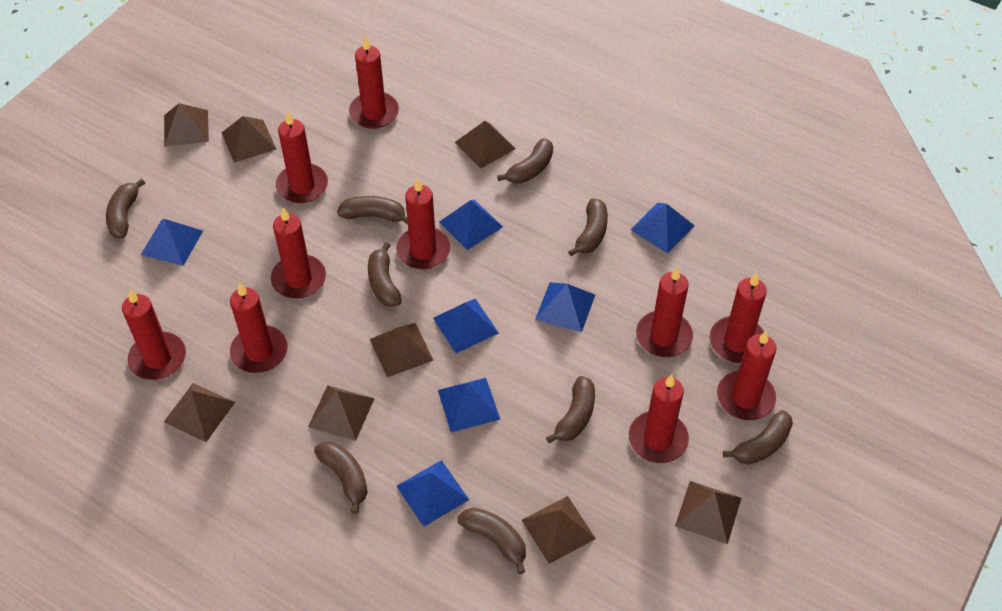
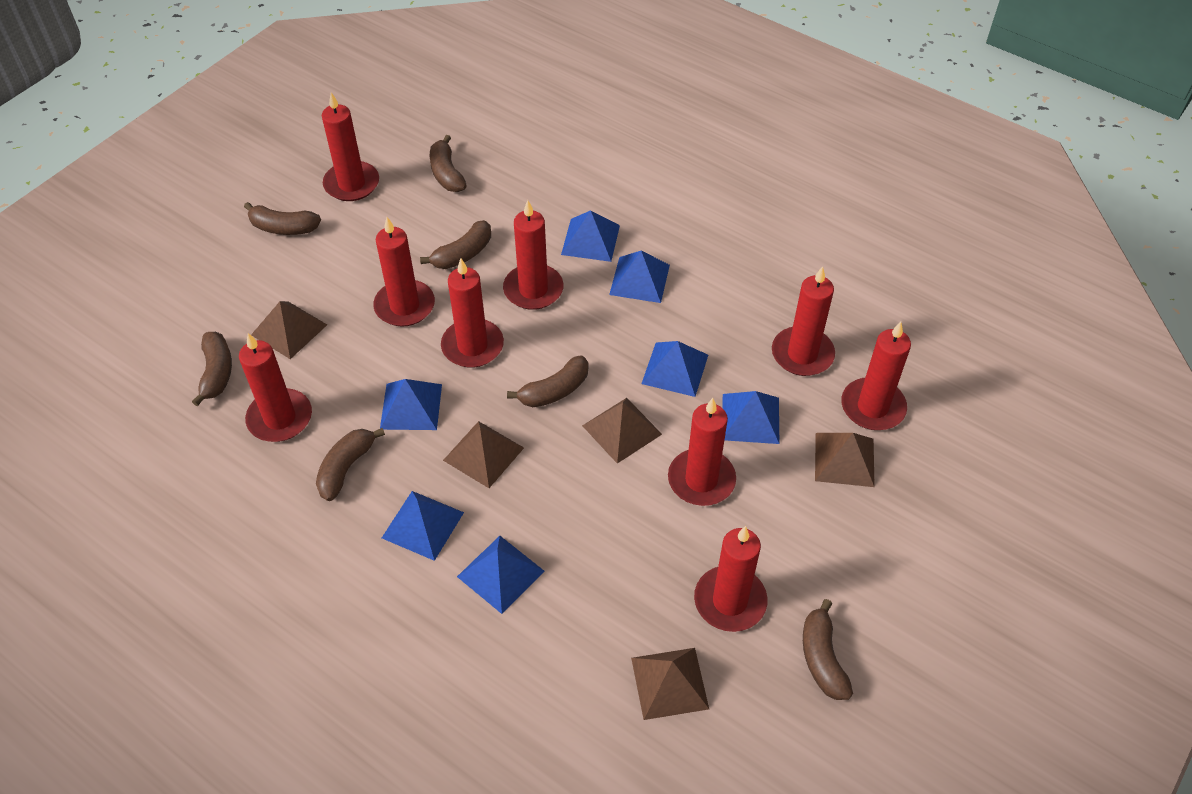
brown banana: 9 -> 7
brown pyramid: 8 -> 5
red candle: 10 -> 9

